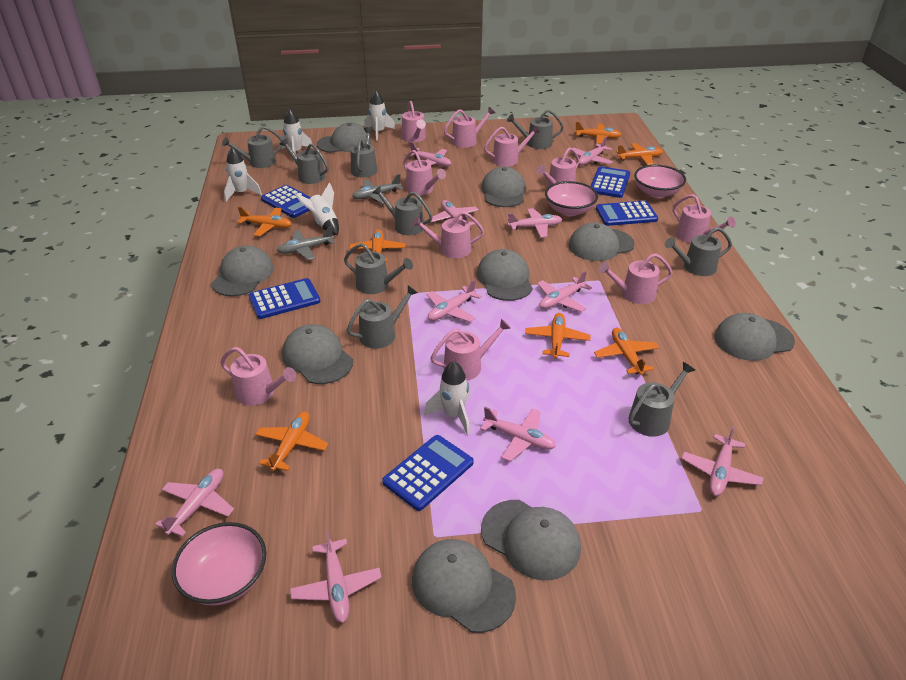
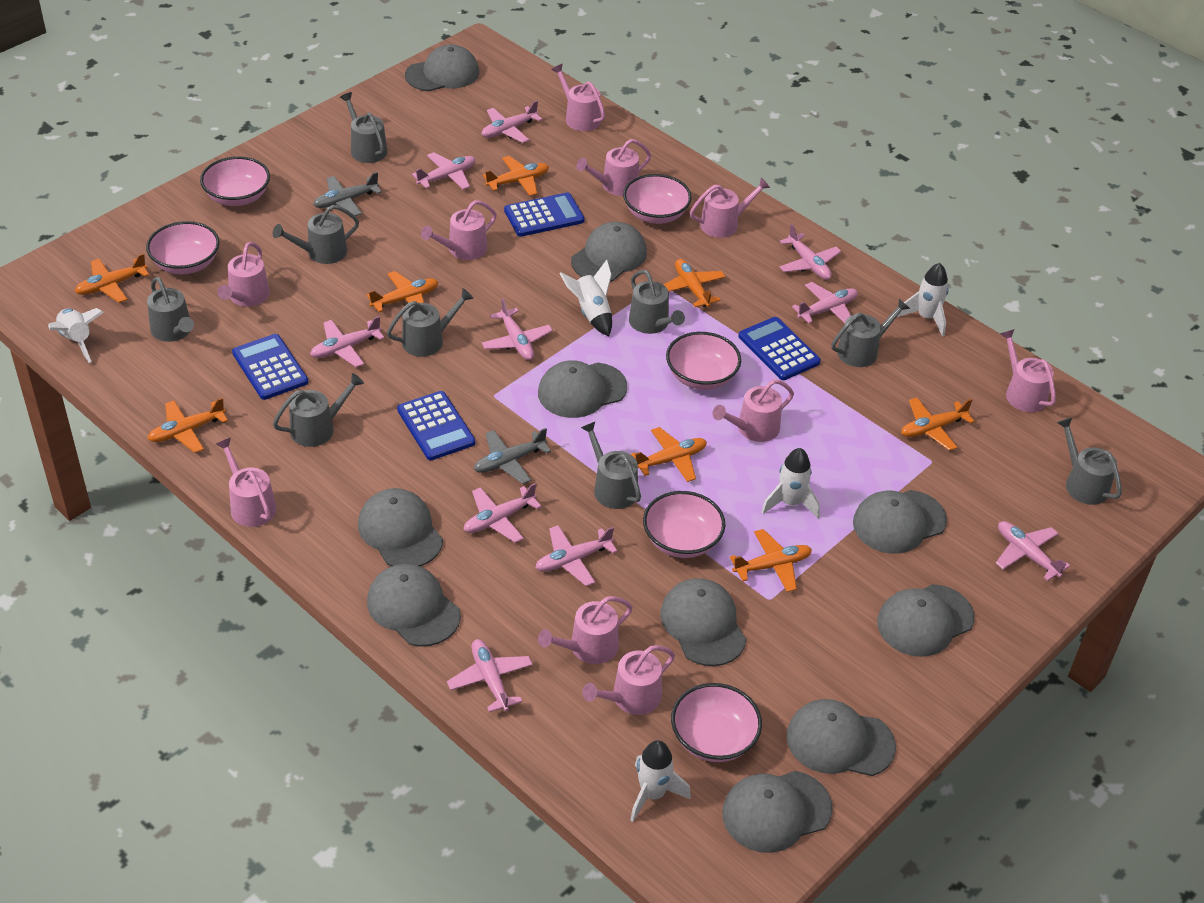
blue calculator: 5 -> 4
grey cap: 9 -> 10
orange plane: 7 -> 8
pink bowl: 3 -> 6

